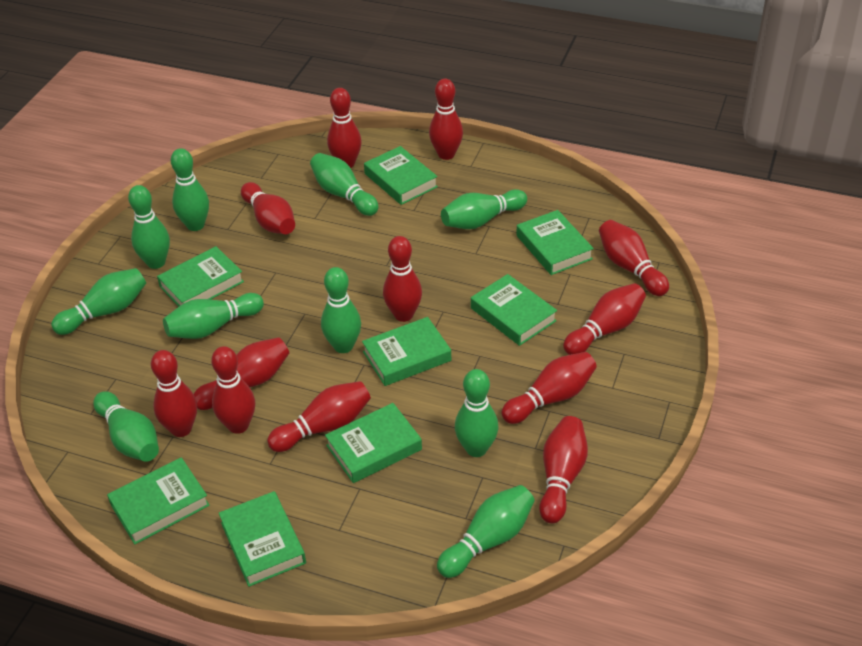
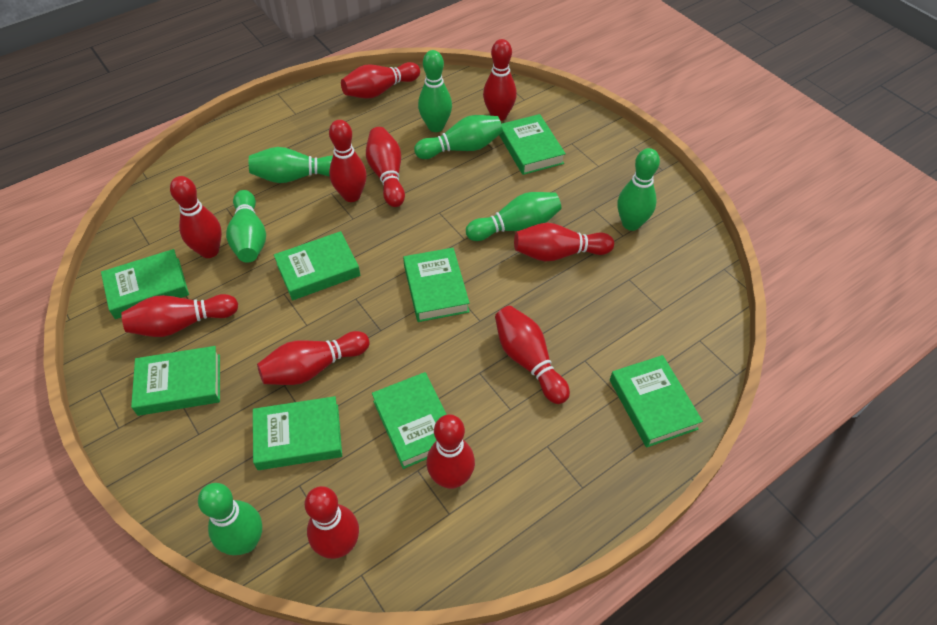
green bowling pin: 10 -> 7
red bowling pin: 12 -> 11

